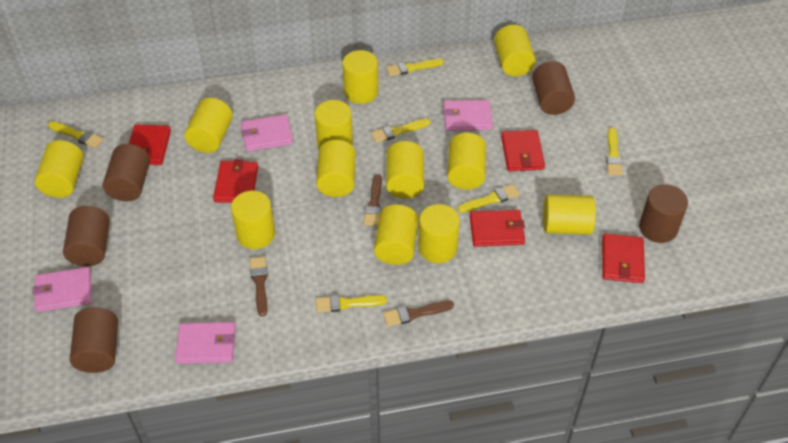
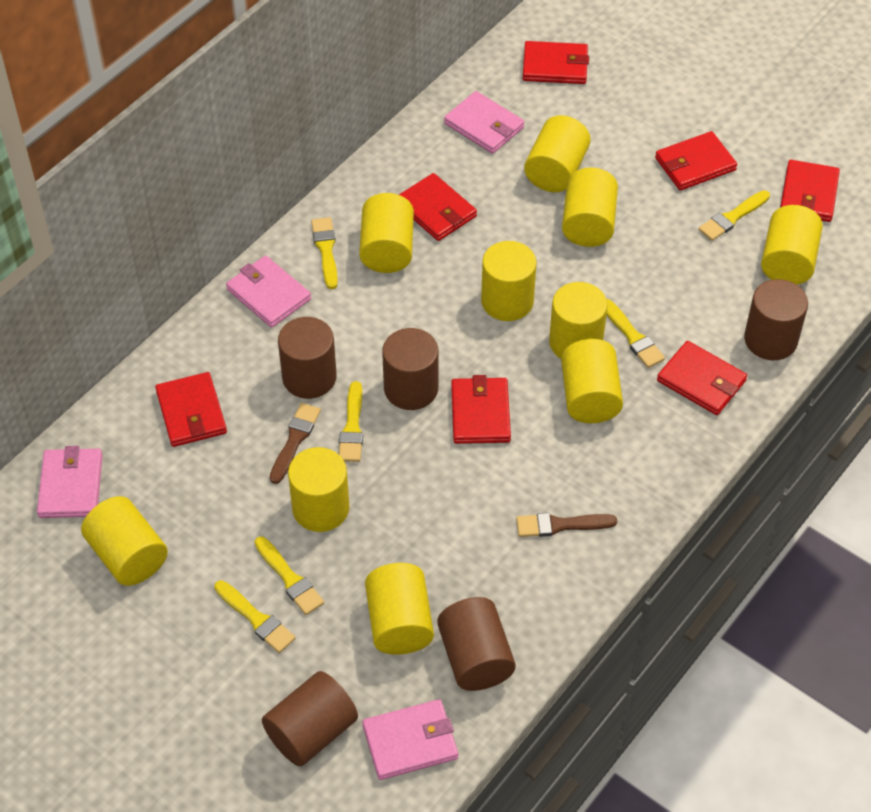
brown brush: 3 -> 2
red wallet: 5 -> 7
yellow cylinder: 12 -> 10

